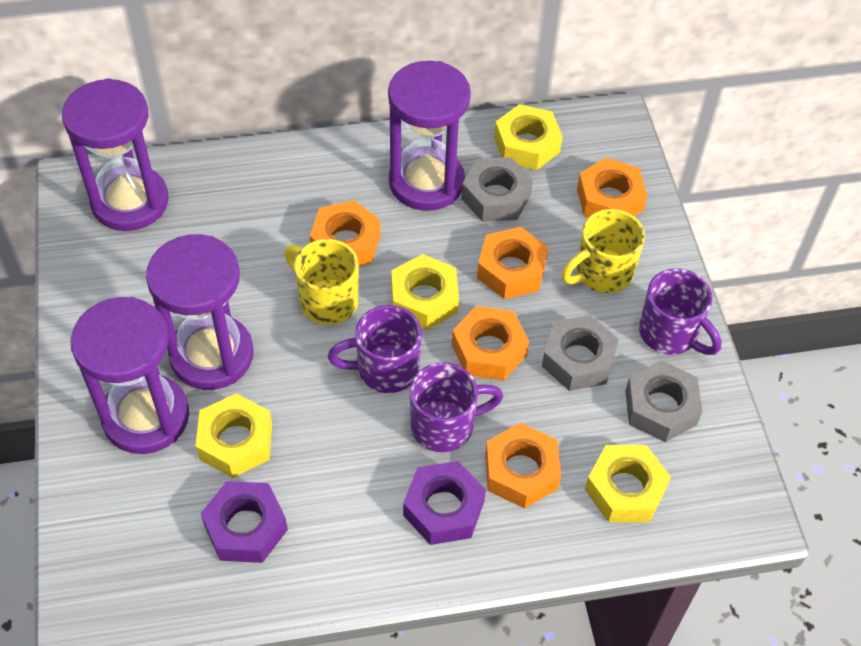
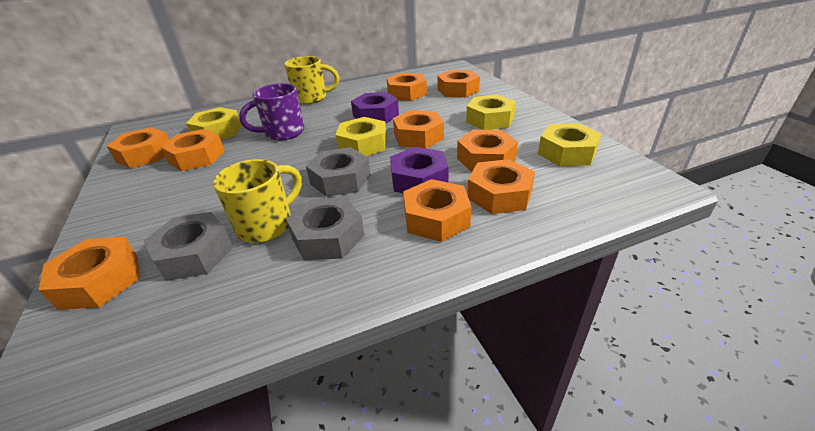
orange nut: 5 -> 9
purple hourglass: 4 -> 0
purple mug: 3 -> 1

